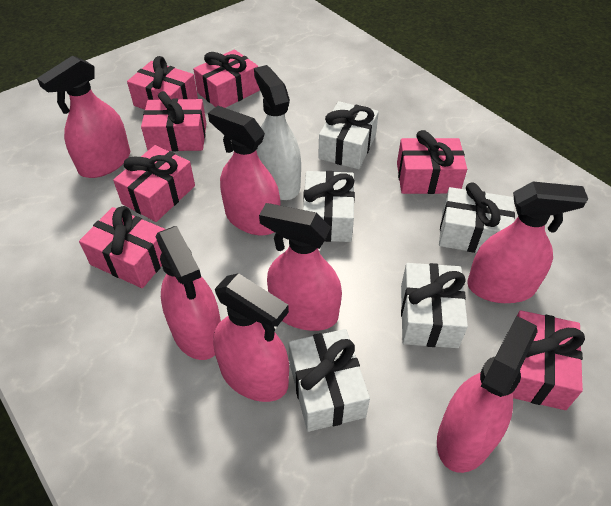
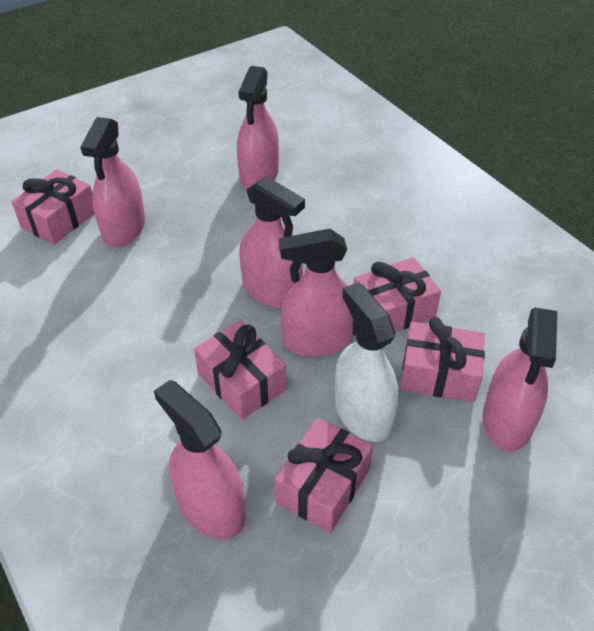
pink gift: 7 -> 5
pink spray bottle: 7 -> 6
white gift: 5 -> 0

